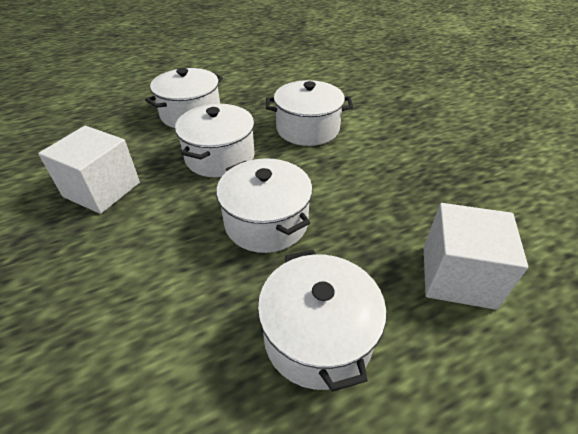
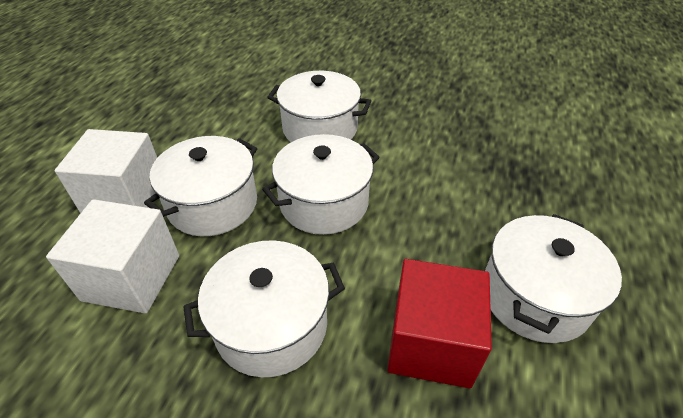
red cube: 0 -> 1

